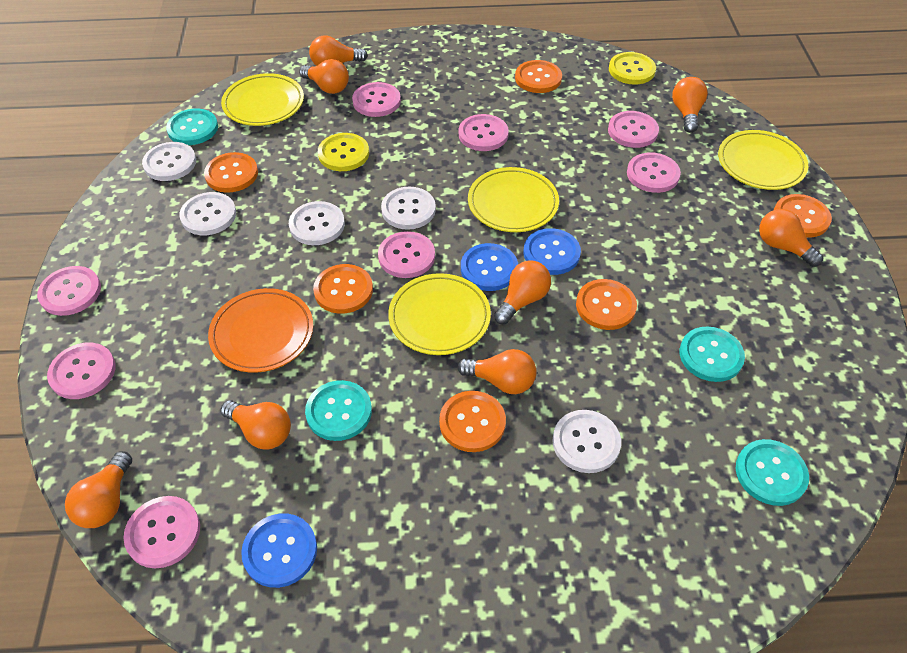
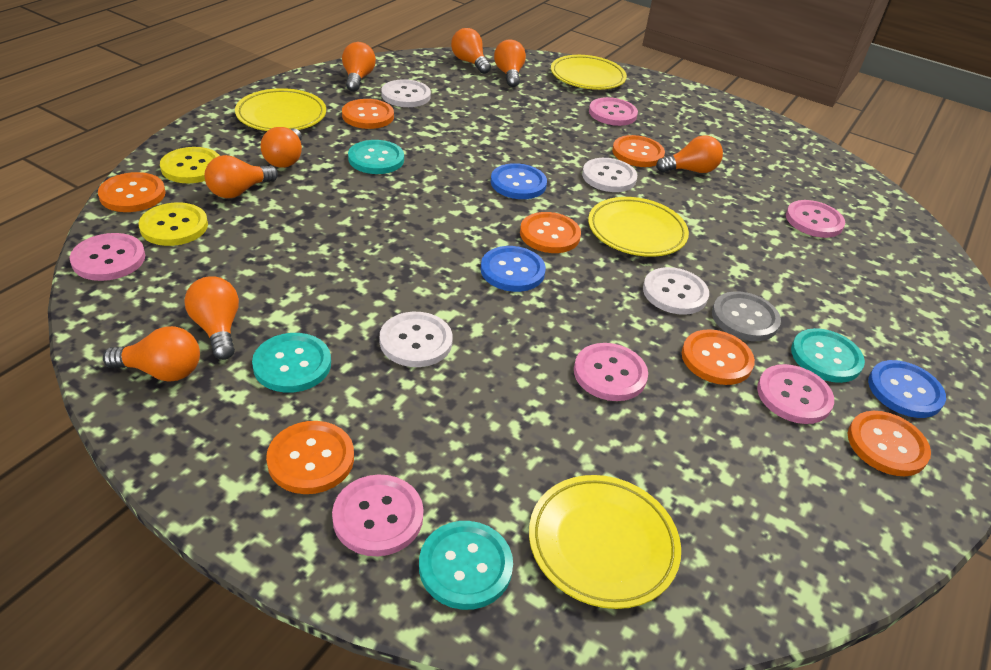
grey button: 0 -> 1
orange button: 6 -> 7
orange plate: 1 -> 0
pink button: 8 -> 6
white button: 5 -> 4

